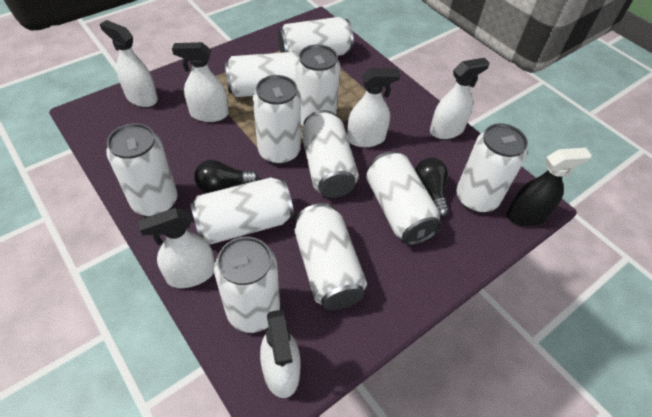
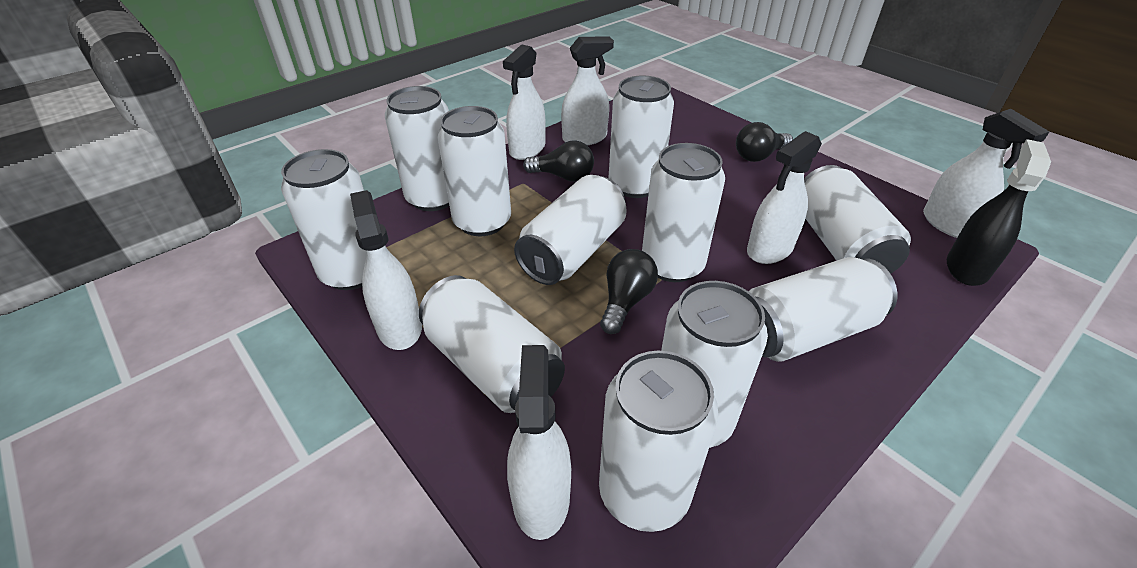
black light bulb: 2 -> 3

